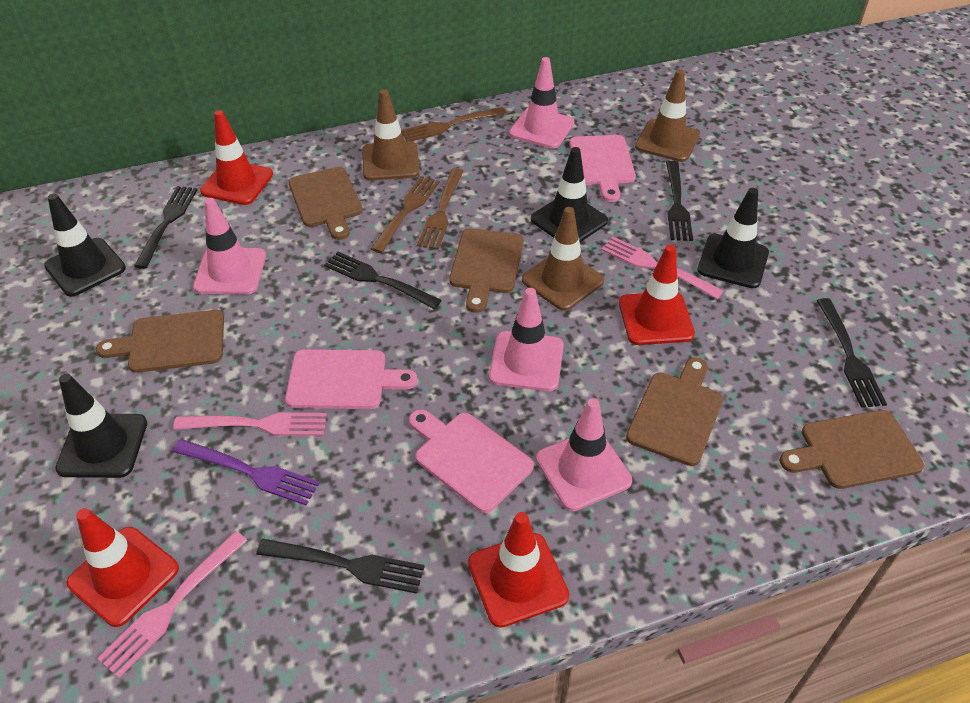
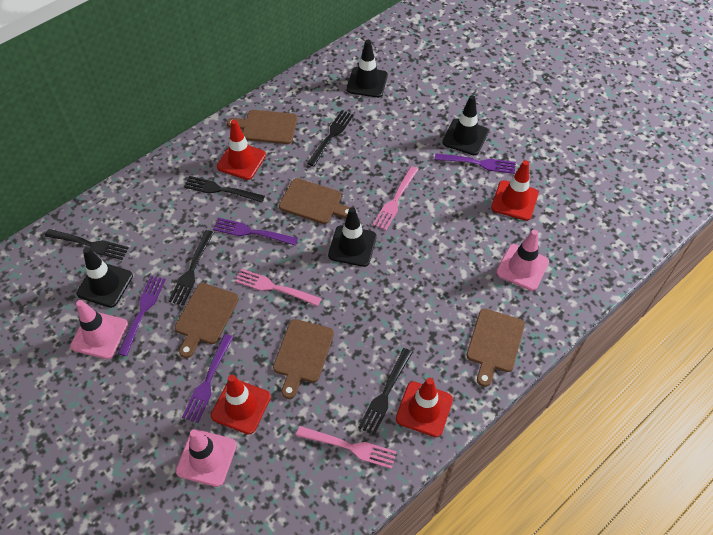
brown fork: 3 -> 0
brown traffic cone: 3 -> 0
pink cutting board: 3 -> 0
pink traffic cone: 4 -> 3
purple fork: 1 -> 4

